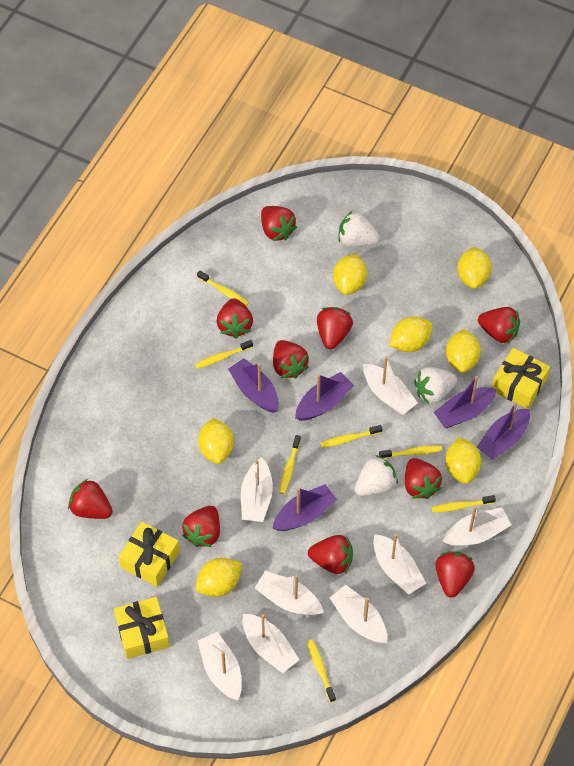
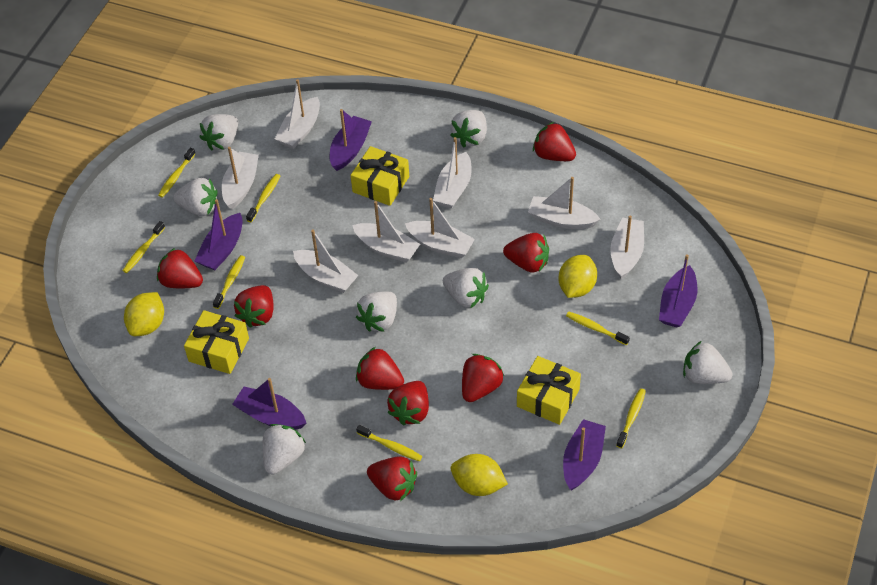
red strawberry: 10 -> 8
white strawberry: 3 -> 7
yellow lemon: 7 -> 3

